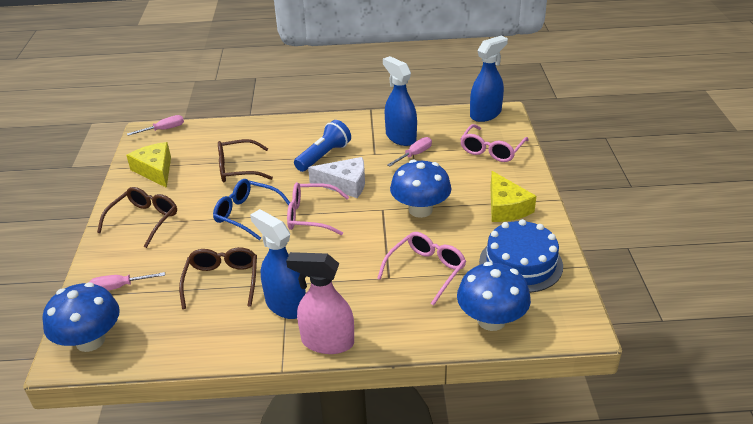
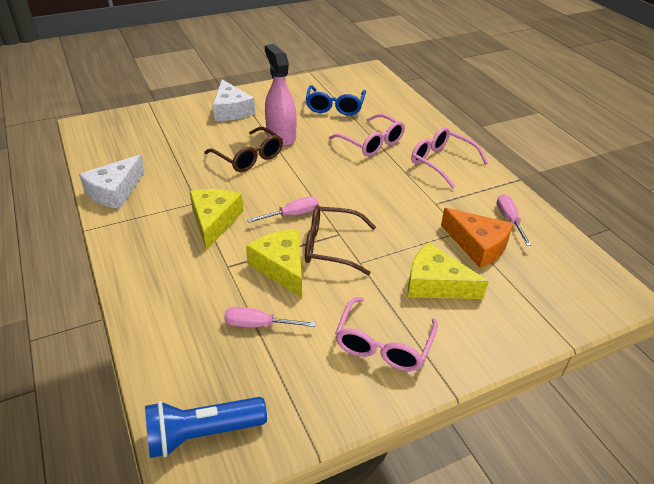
blue cake: 1 -> 0
blue mushroom: 3 -> 0
blue spray bottle: 3 -> 0
brown glasses: 3 -> 2
orange cheese: 0 -> 1
white cheese: 1 -> 2
yellow cheese: 2 -> 3

